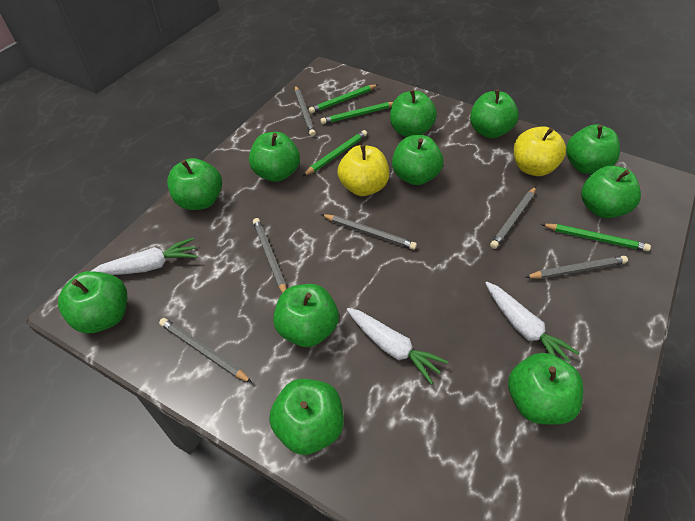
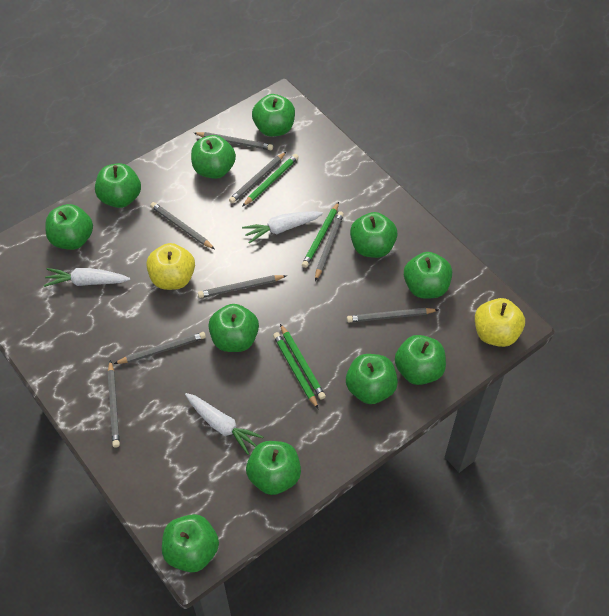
grey pencil: 6 -> 8

